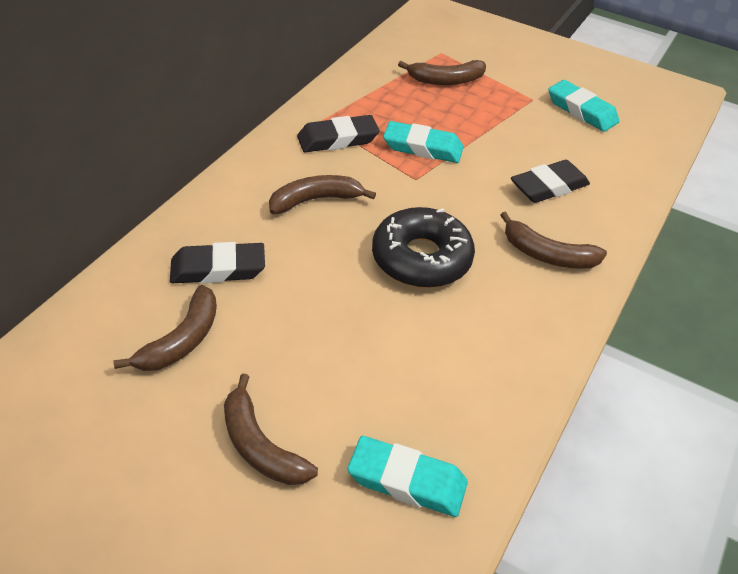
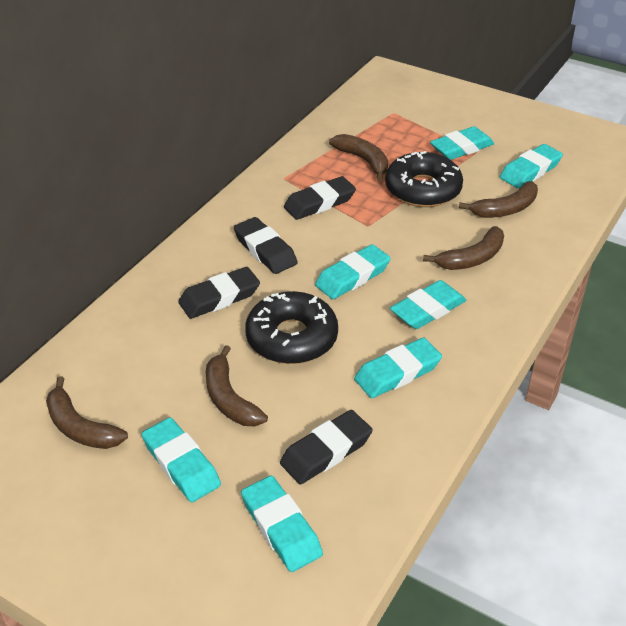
black donut: 1 -> 2
black eraser: 3 -> 4
turquoise eraser: 3 -> 7

